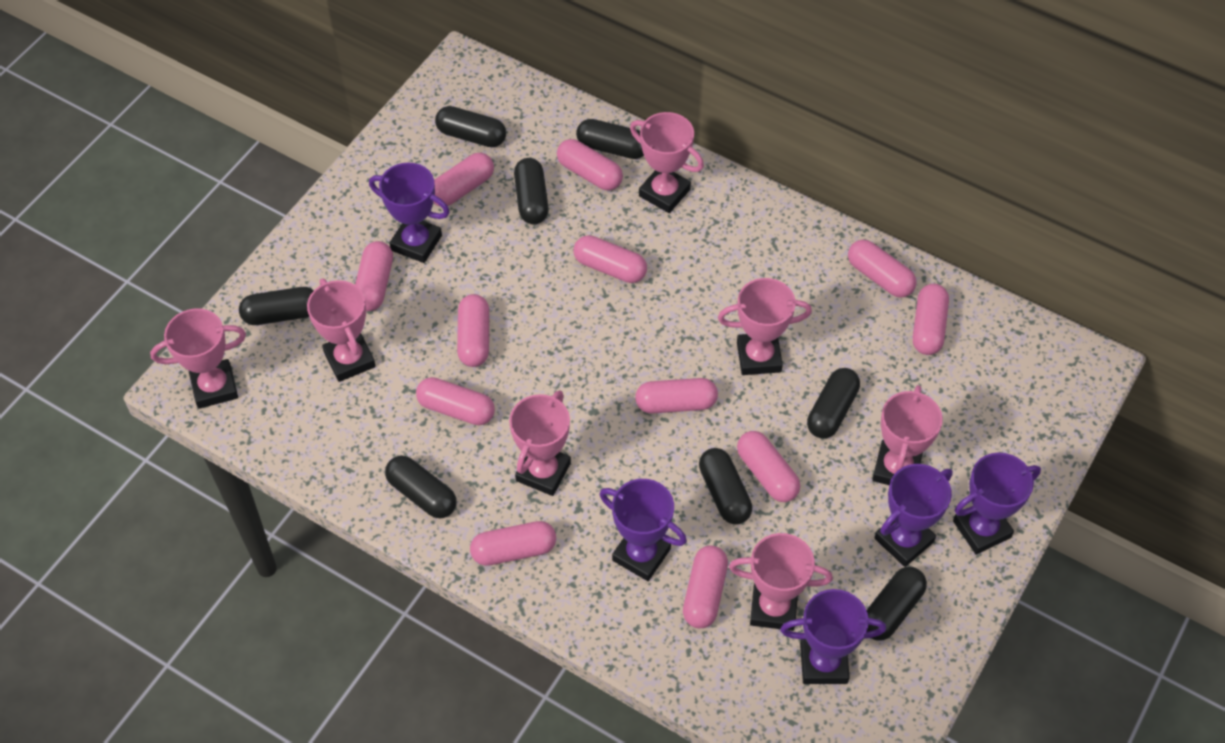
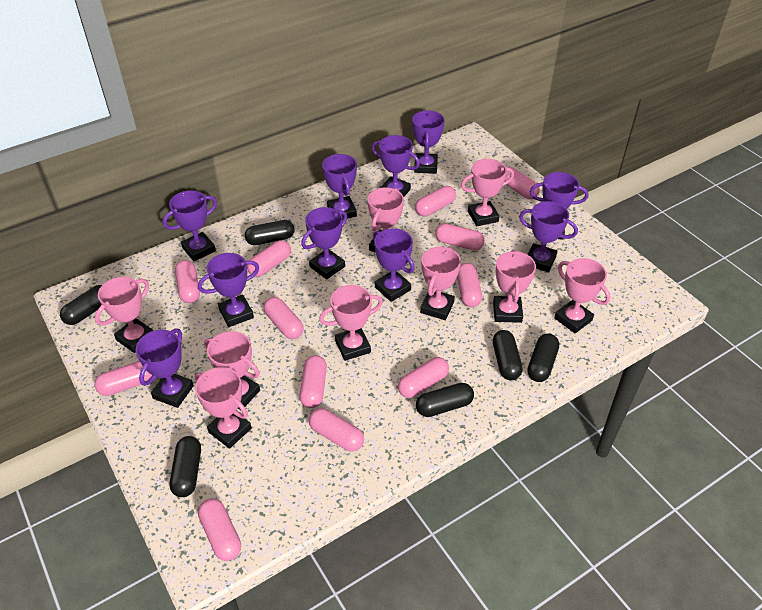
black capsule: 8 -> 6
pink trophy: 7 -> 9
purple trophy: 5 -> 10

